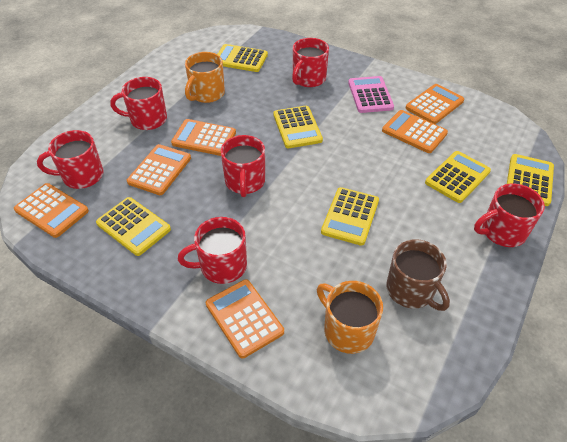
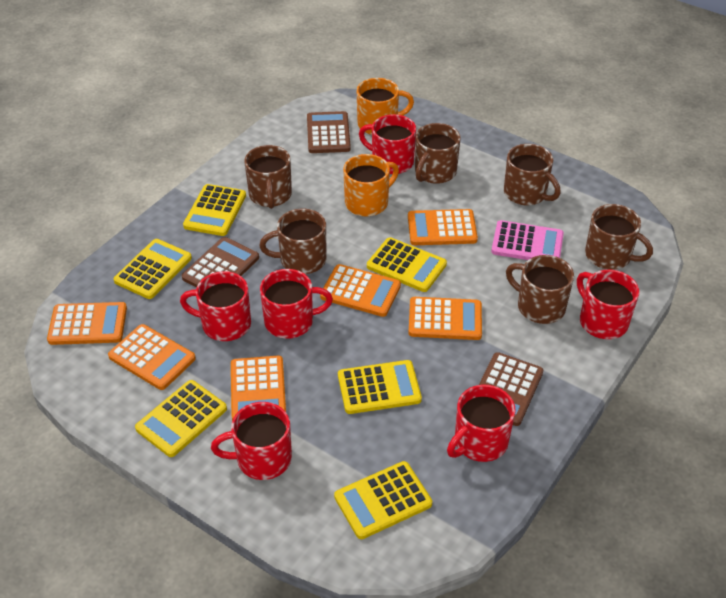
brown calculator: 0 -> 3
brown mug: 1 -> 6

